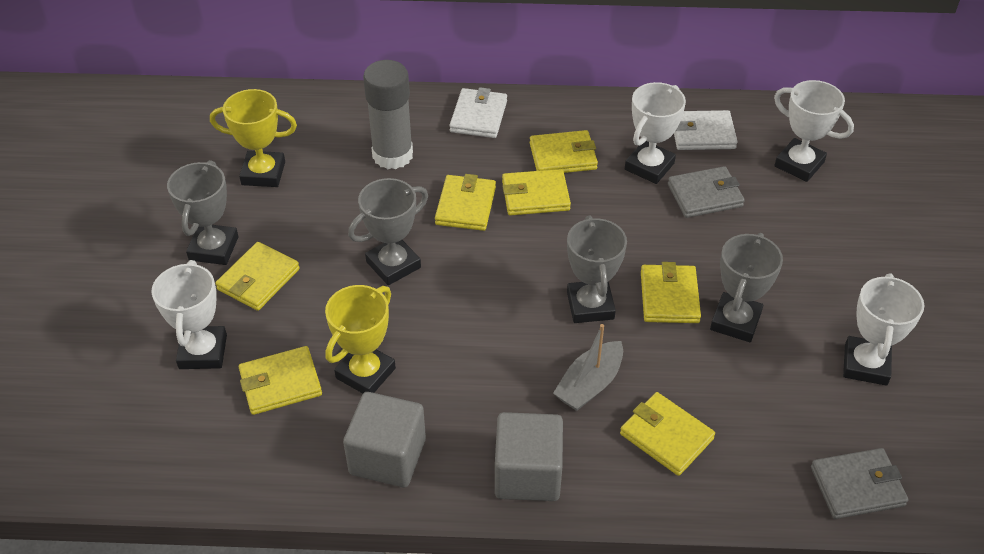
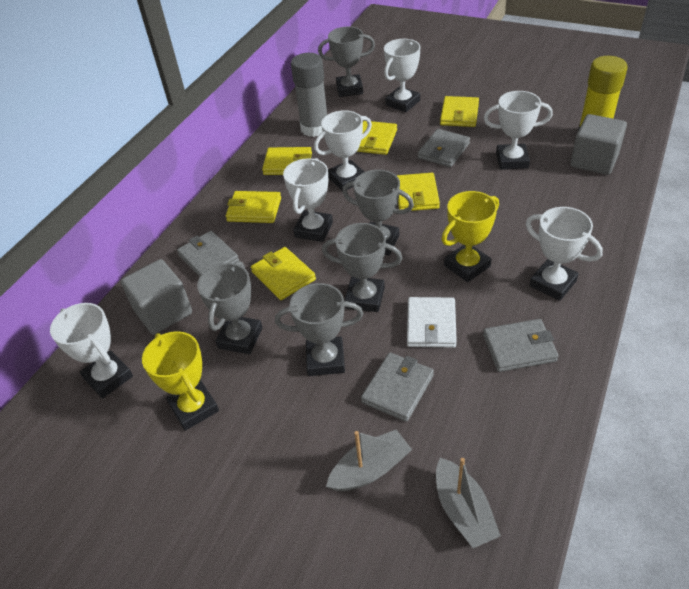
grey boat: 1 -> 2
grey trophy: 4 -> 5
grey wallet: 2 -> 4
white trophy: 4 -> 6
white wallet: 2 -> 1
yellow glue stick: 0 -> 1
yellow wallet: 7 -> 6

